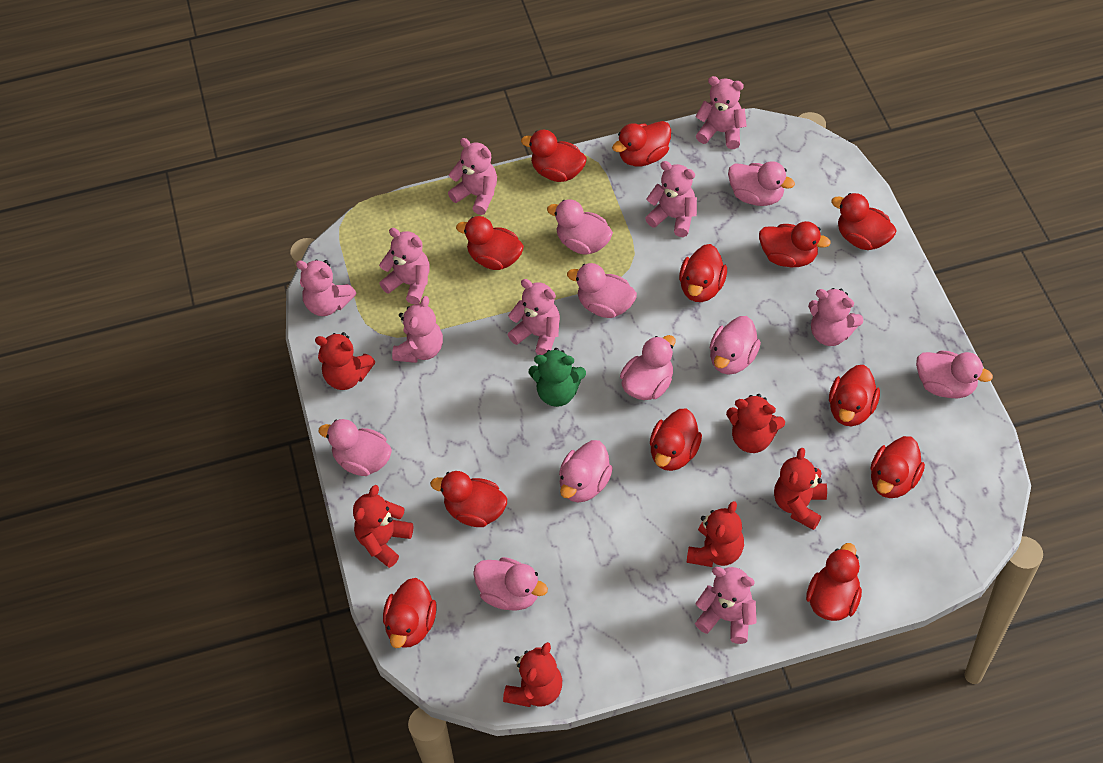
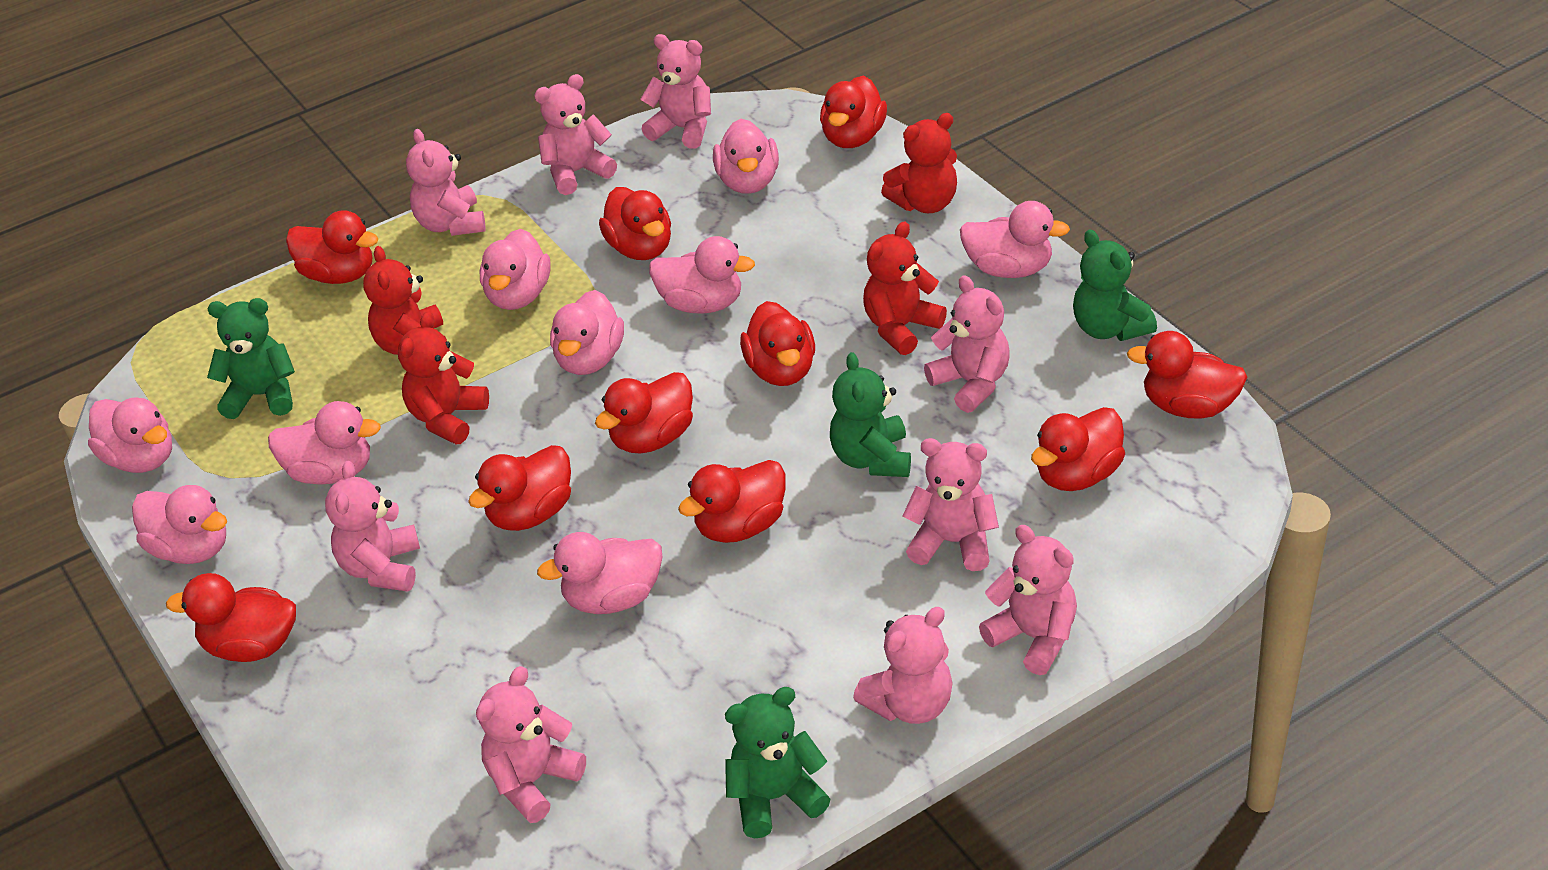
green teddy bear: 1 -> 4
red duck: 12 -> 10
red teddy bear: 6 -> 4

